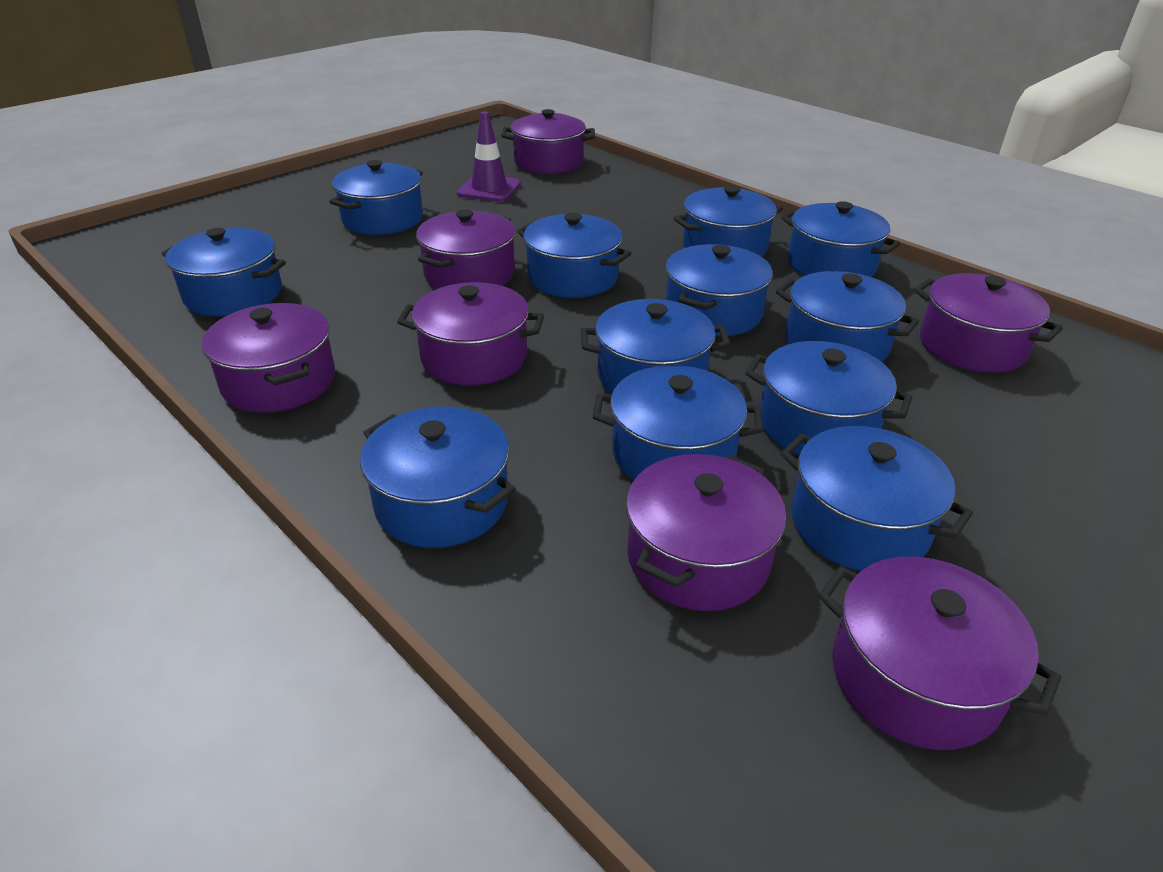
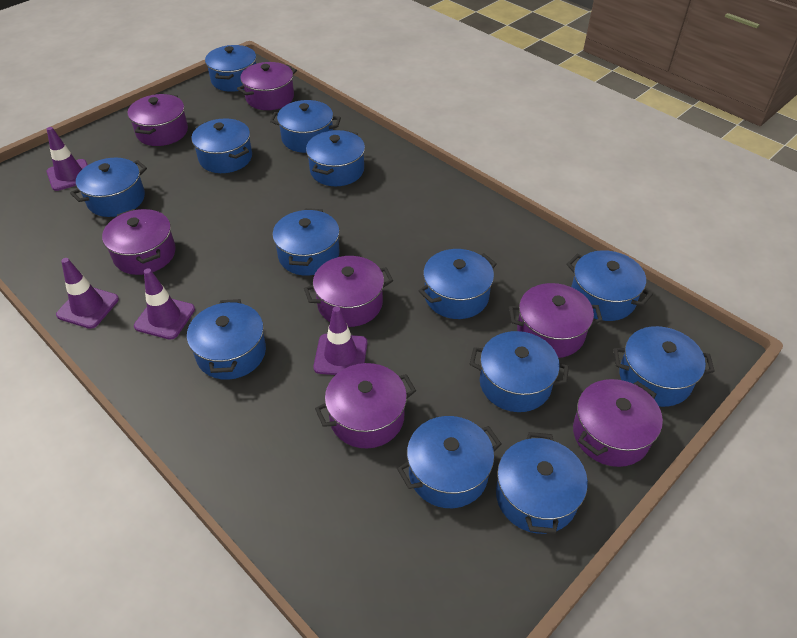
blue pot: 12 -> 13
purple traffic cone: 1 -> 4

